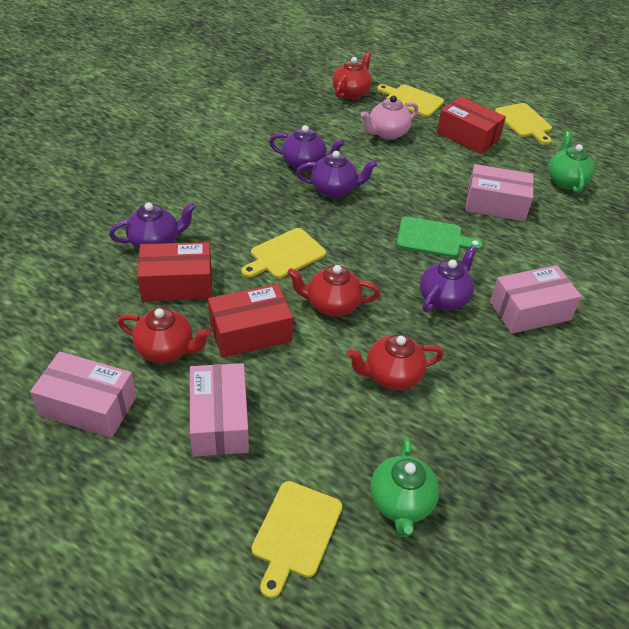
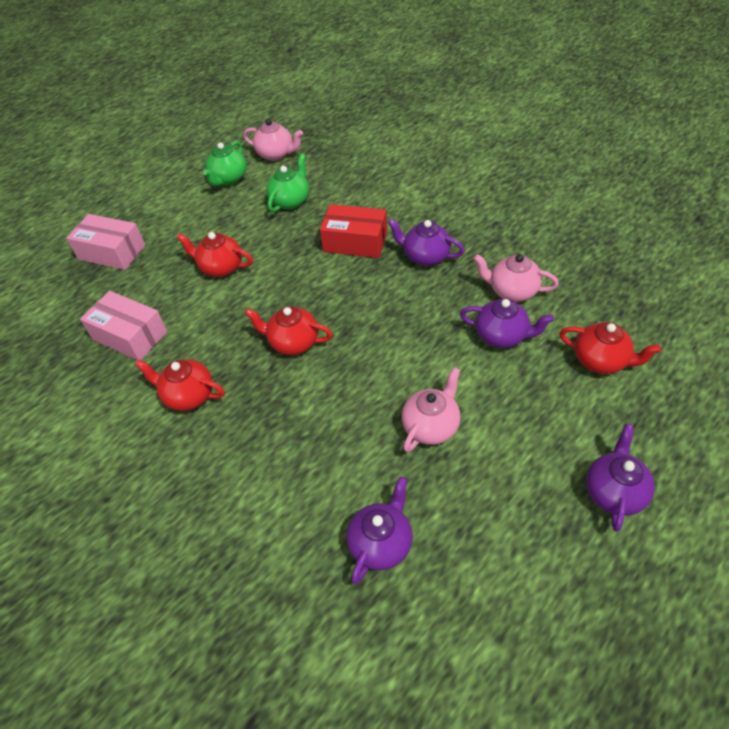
green cutting board: 1 -> 0
pink box: 4 -> 2
pink teapot: 1 -> 3
red box: 3 -> 1
yellow cutting board: 4 -> 0

